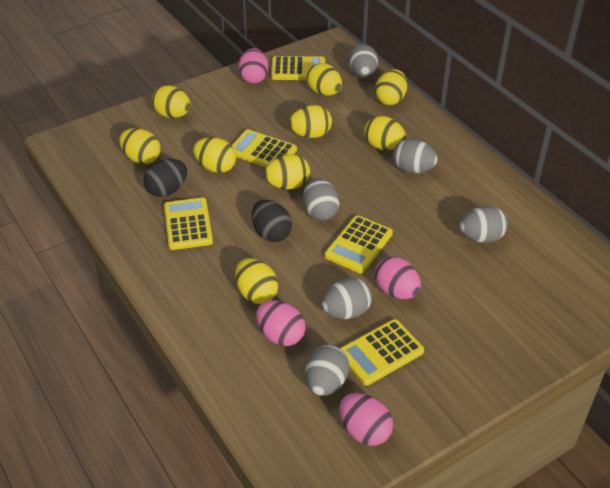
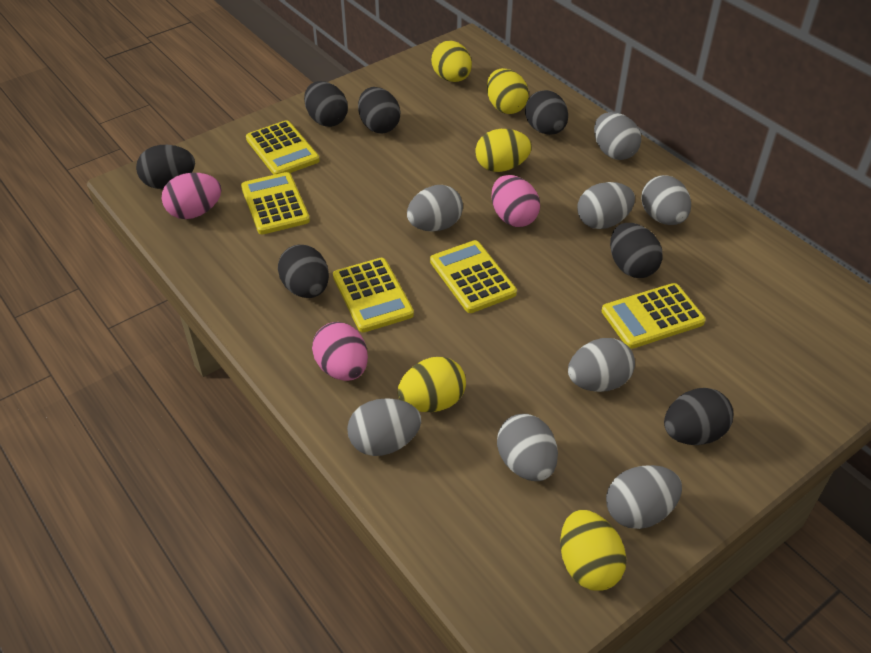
black egg: 2 -> 7
grey egg: 6 -> 8
pink egg: 4 -> 3
yellow egg: 9 -> 5

